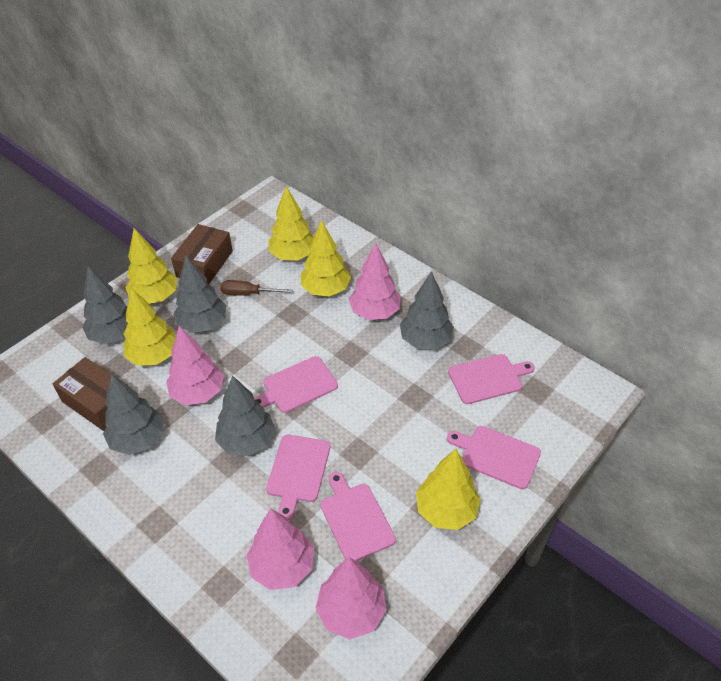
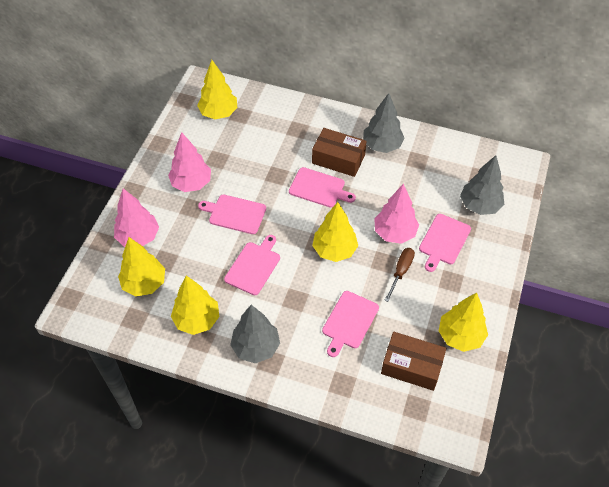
grey tree: 5 -> 3
pink tree: 4 -> 3

